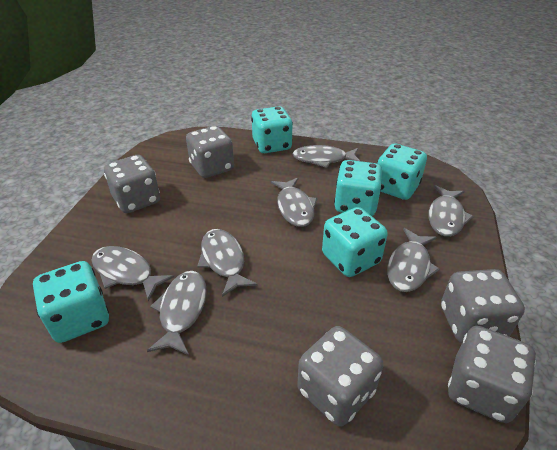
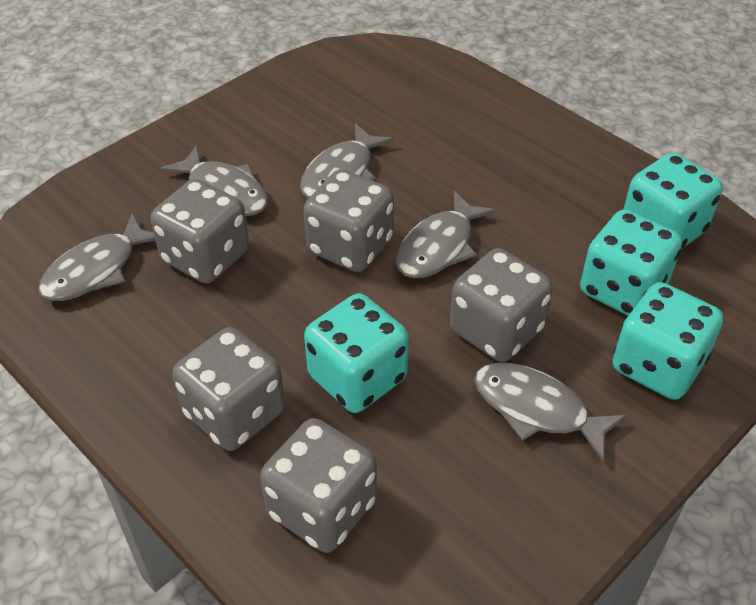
grey fish: 7 -> 5
turquoise dice: 5 -> 4

